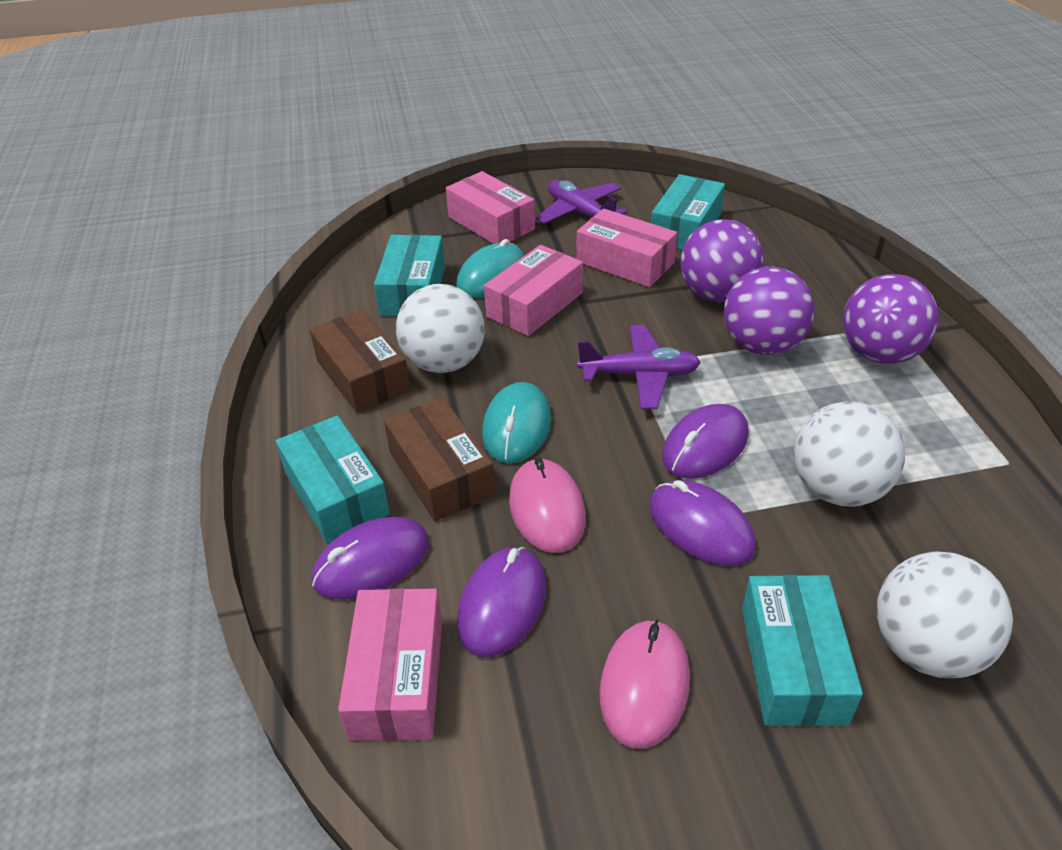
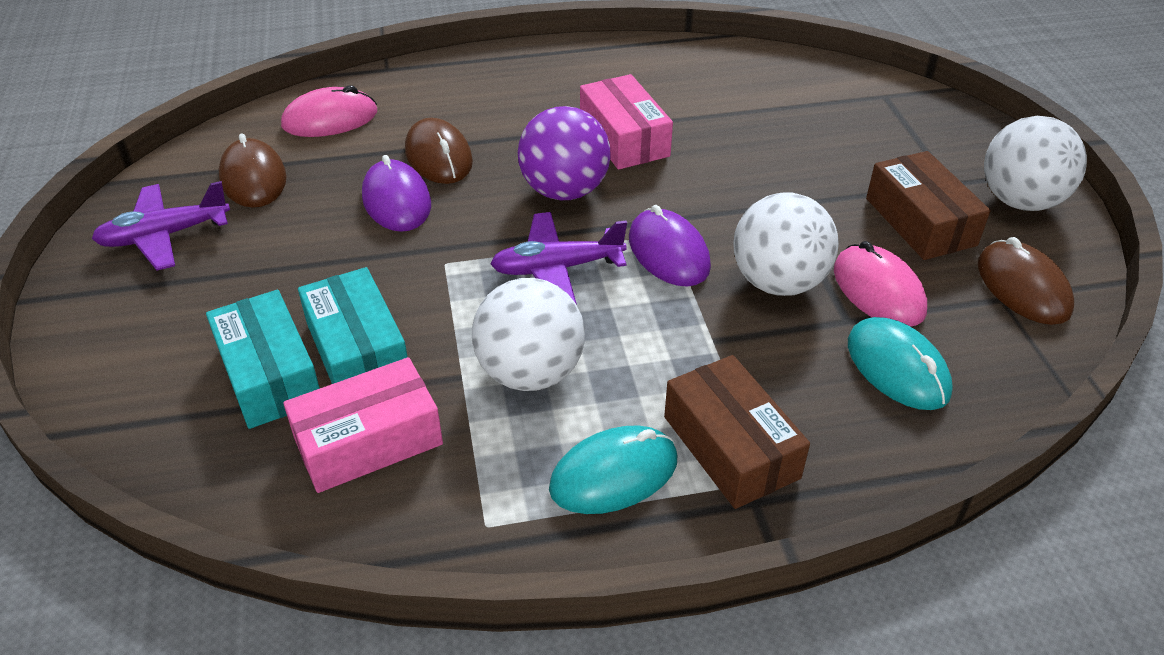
brown mouse: 0 -> 3
pink box: 4 -> 2
purple ball: 3 -> 1
purple mouse: 4 -> 2
turquoise box: 4 -> 2

